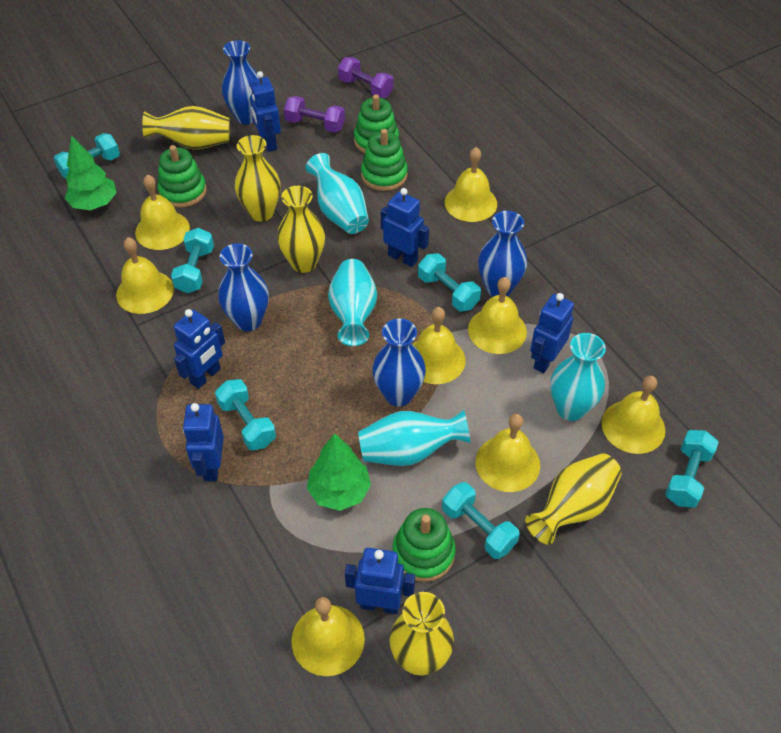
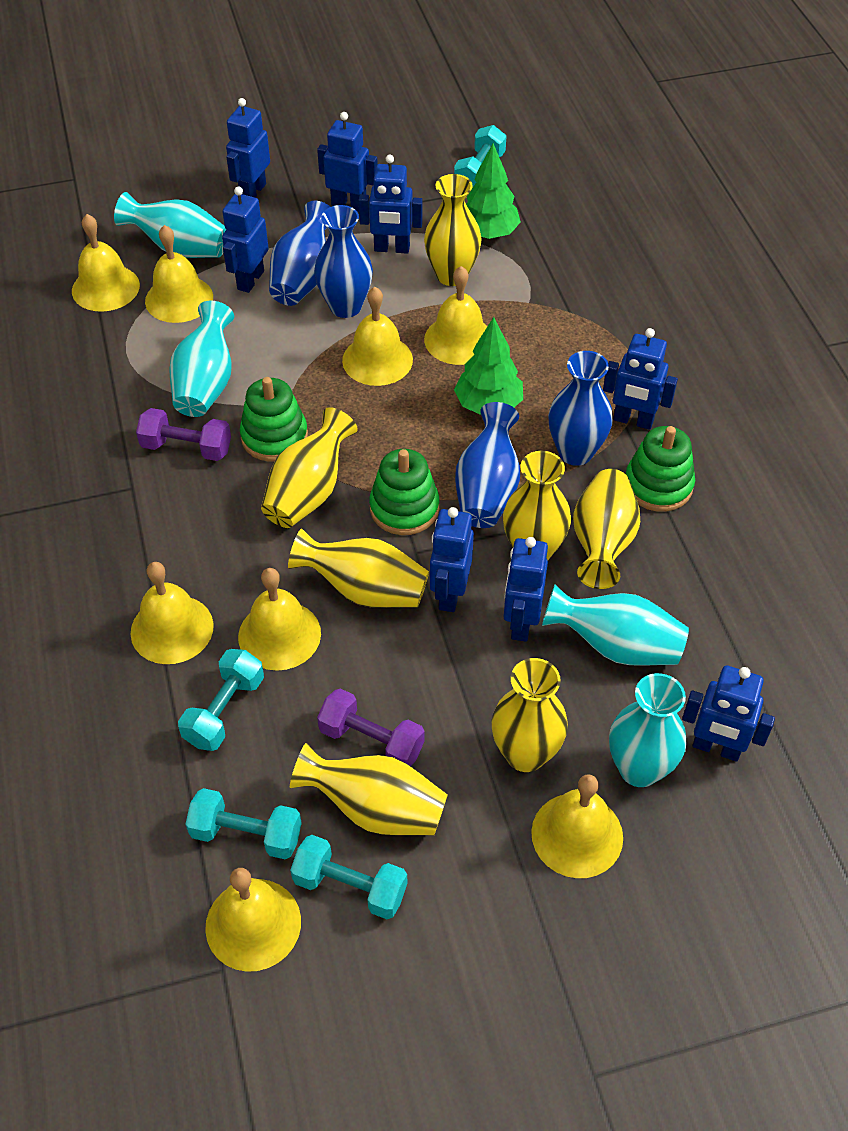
blue robot: 6 -> 8
green stacking toy: 4 -> 3
turquoise dumbbell: 6 -> 4
yellow vase: 5 -> 7

